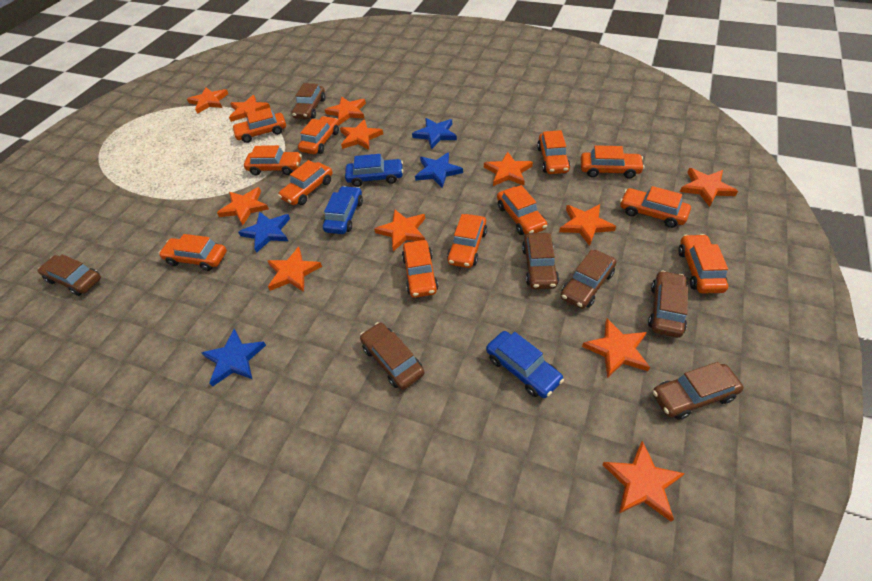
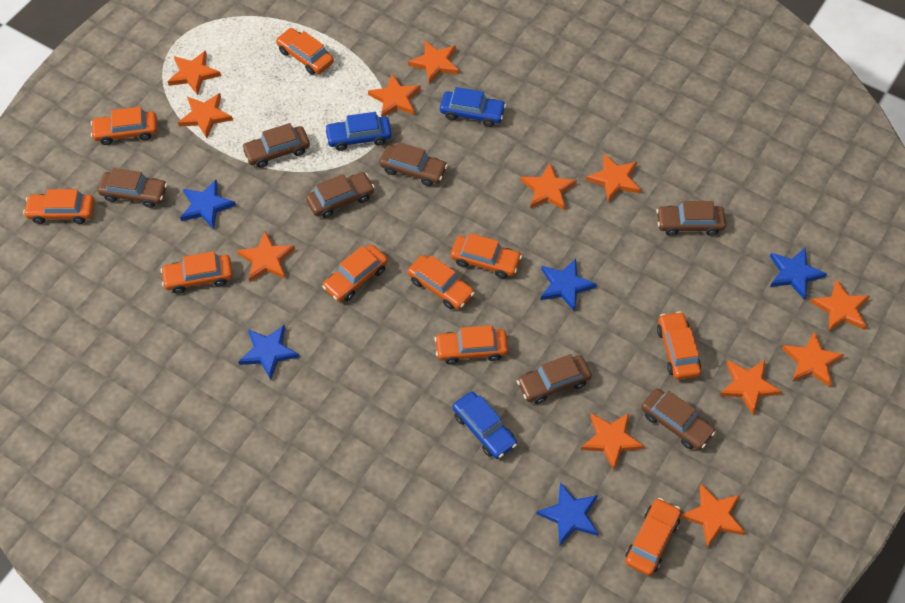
blue star: 4 -> 5
orange car: 12 -> 10

